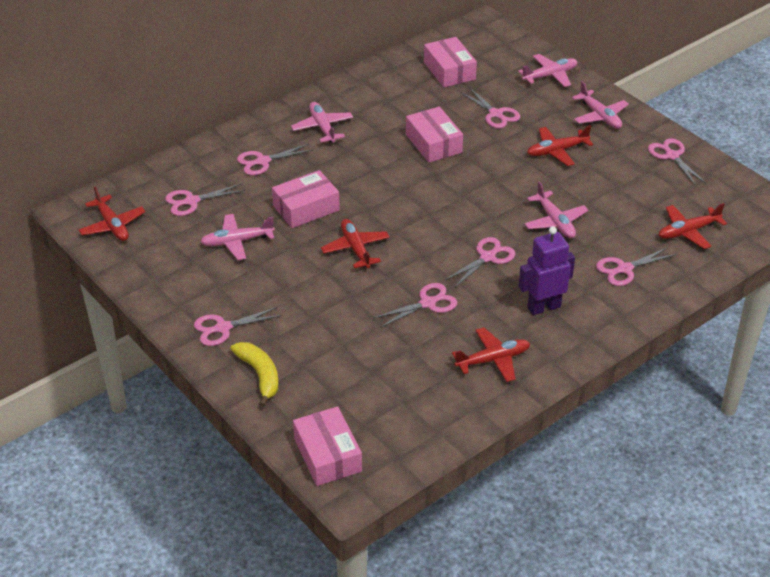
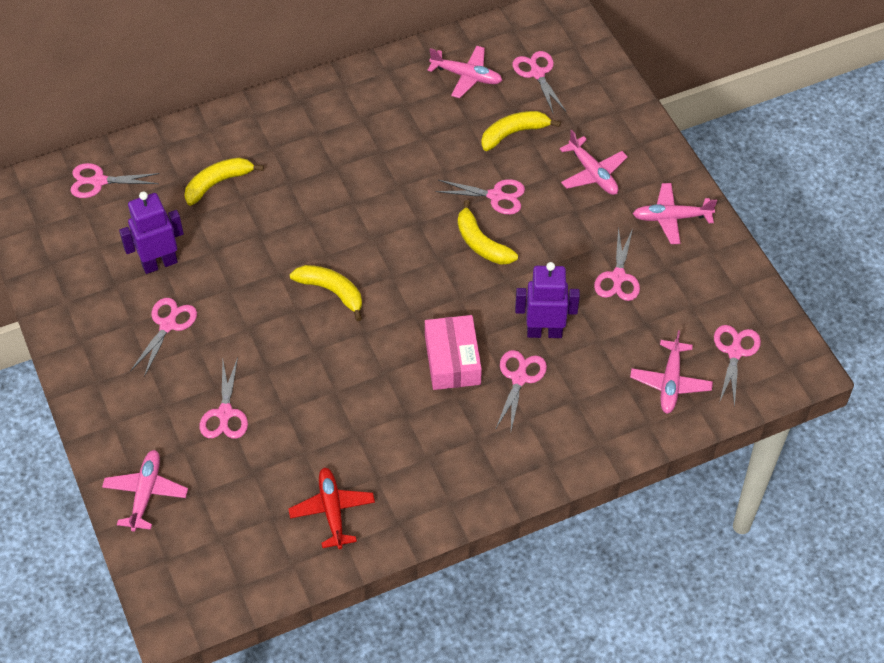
pink box: 4 -> 1
purple robot: 1 -> 2
red plane: 5 -> 1
yellow banana: 1 -> 4

